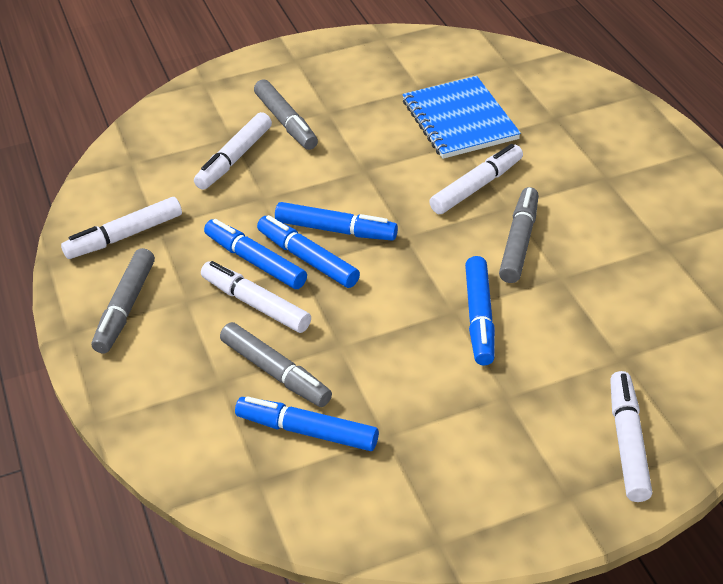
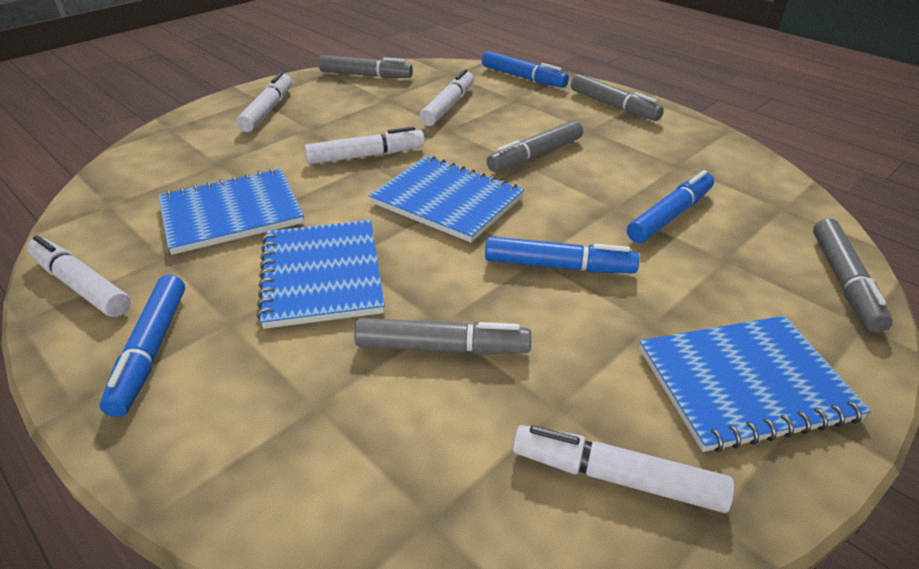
blue marker: 5 -> 4
blue notebook: 1 -> 4
grey marker: 4 -> 5

